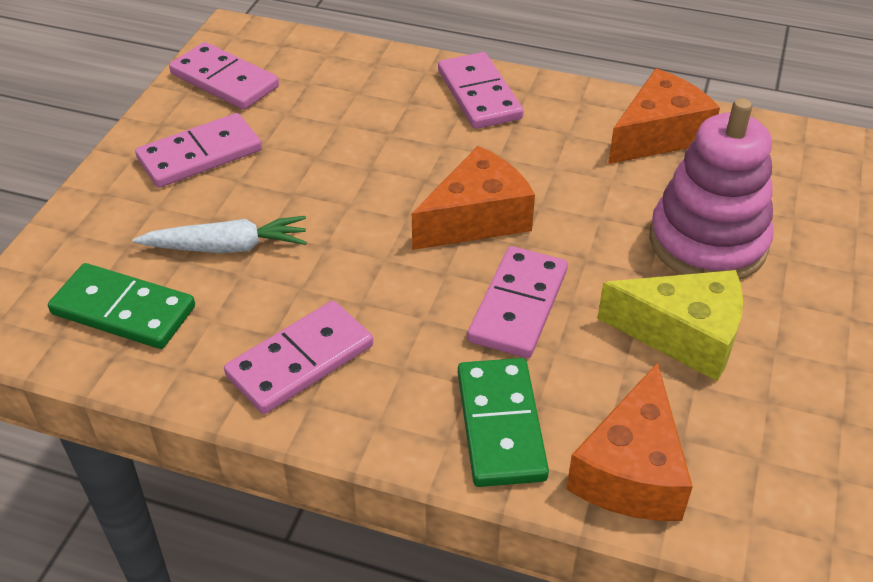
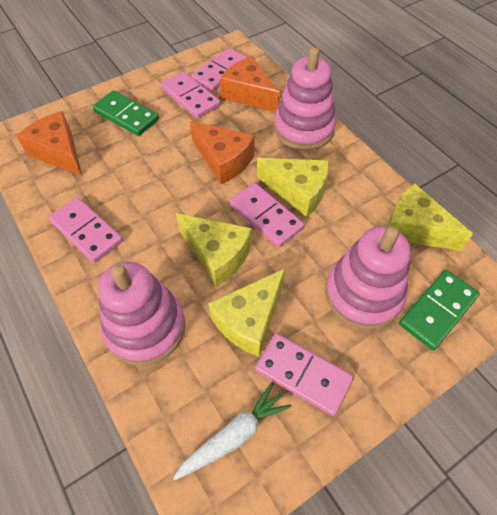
pink stacking toy: 1 -> 3
yellow cheese: 1 -> 4

